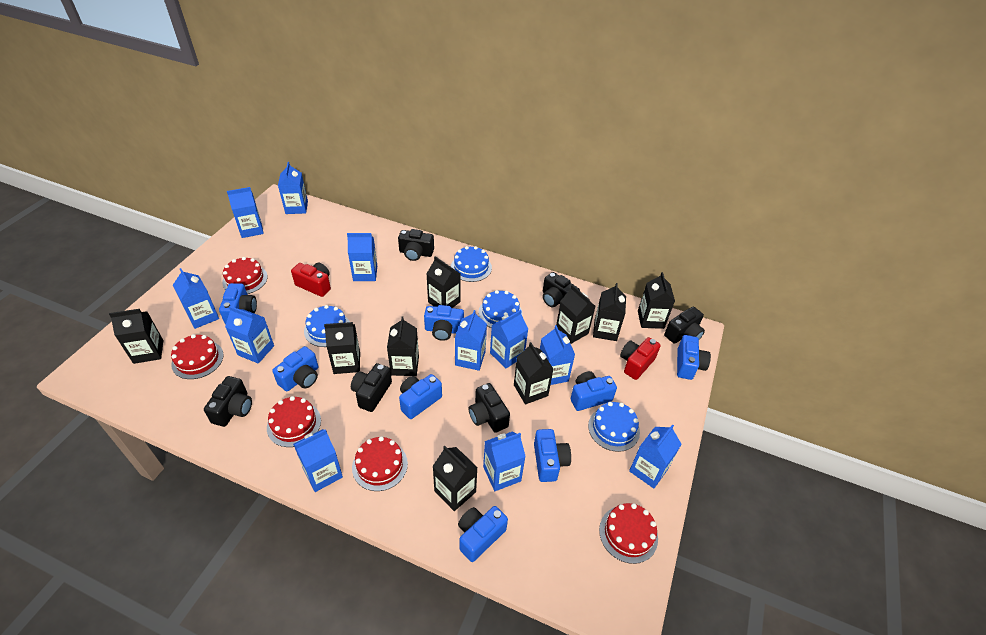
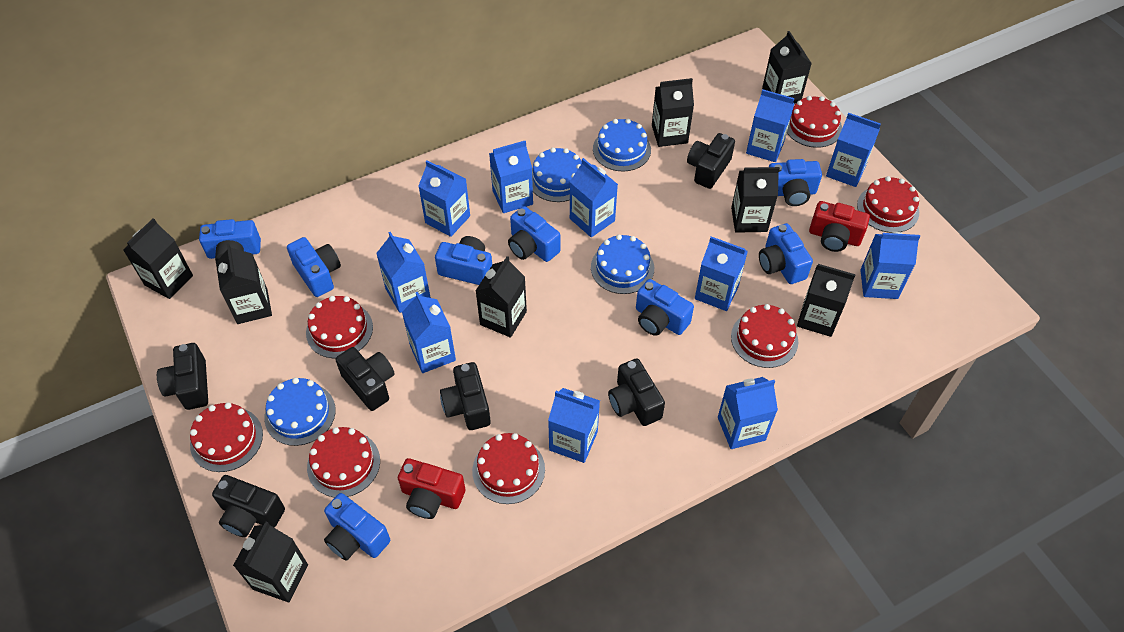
black carton: 9 -> 8
red cake: 5 -> 7

